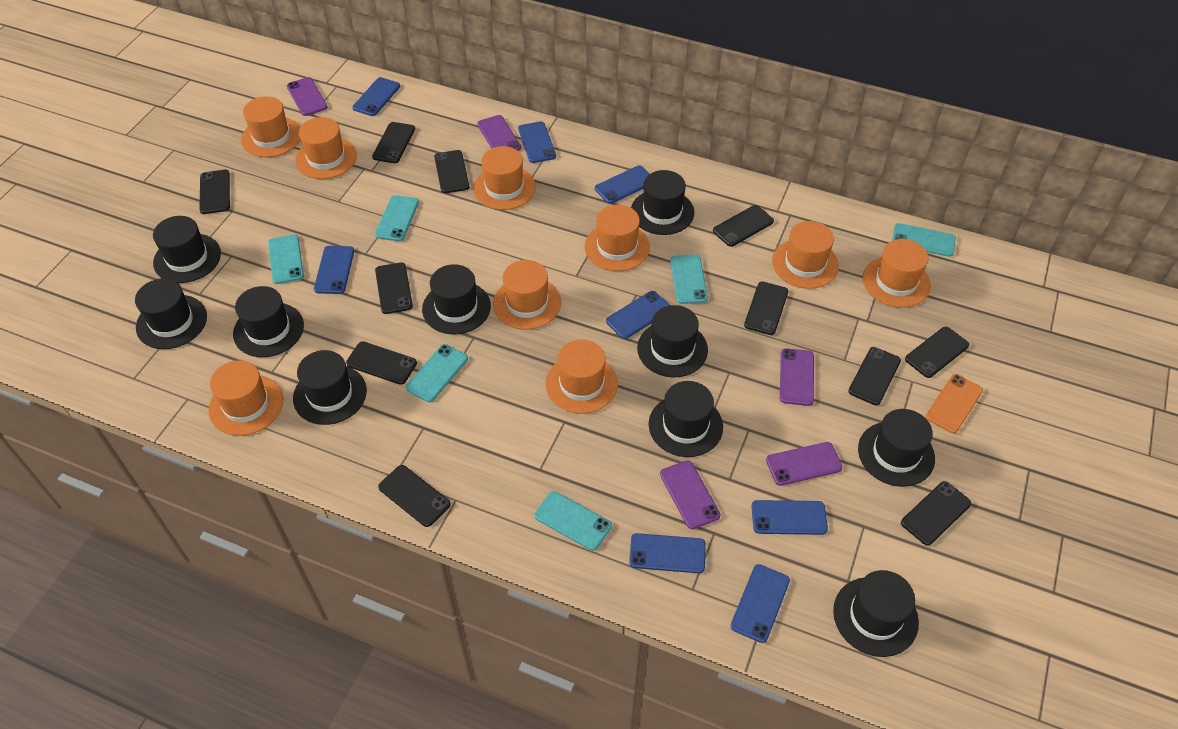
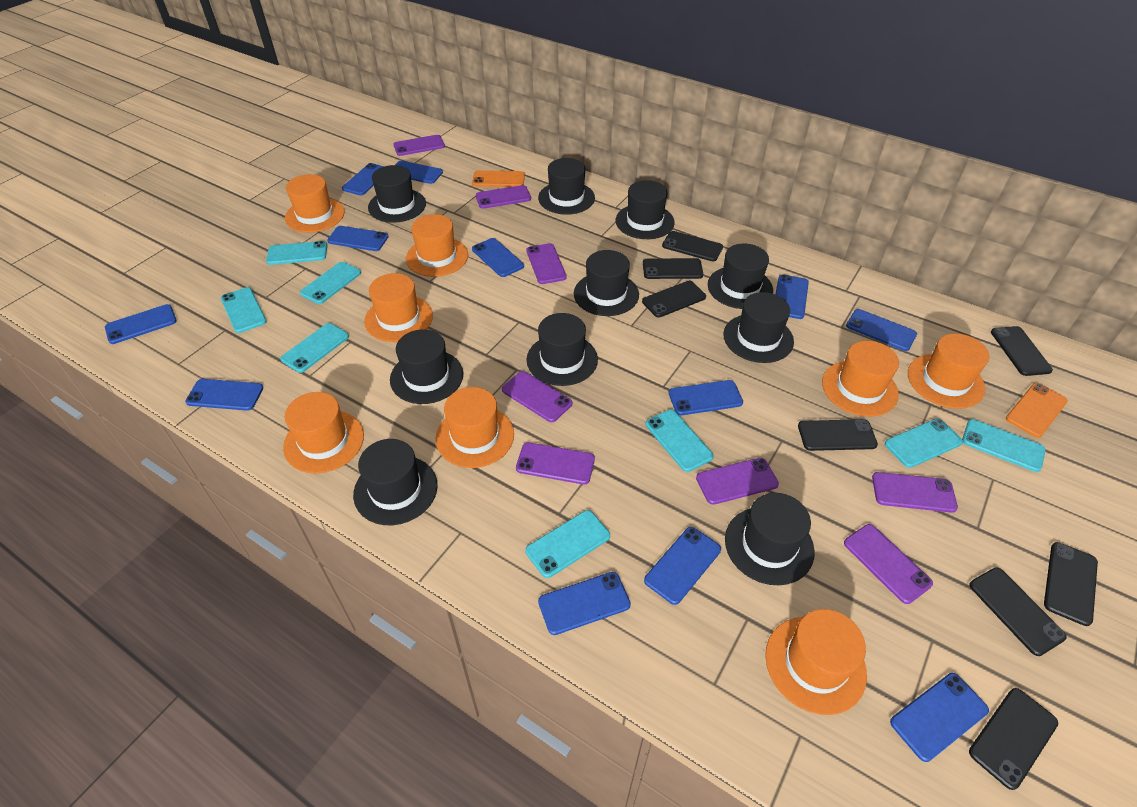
black phone: 11 -> 8
blue phone: 8 -> 12
orange hat: 9 -> 8
orange phone: 1 -> 2
purple phone: 5 -> 8
turquoise phone: 6 -> 8

